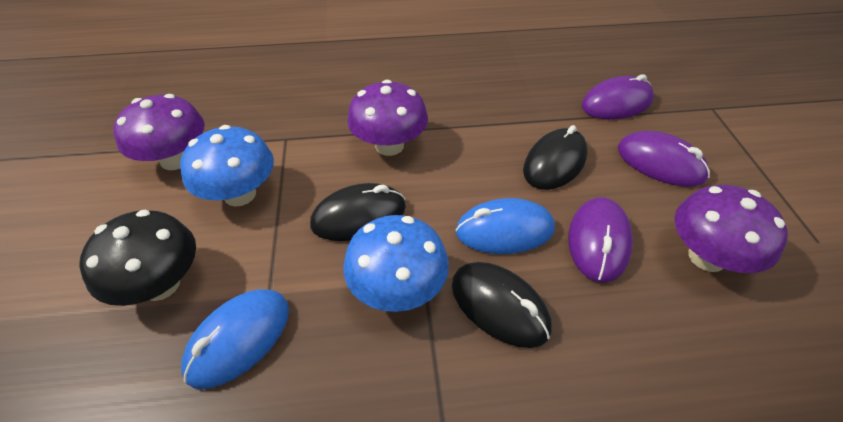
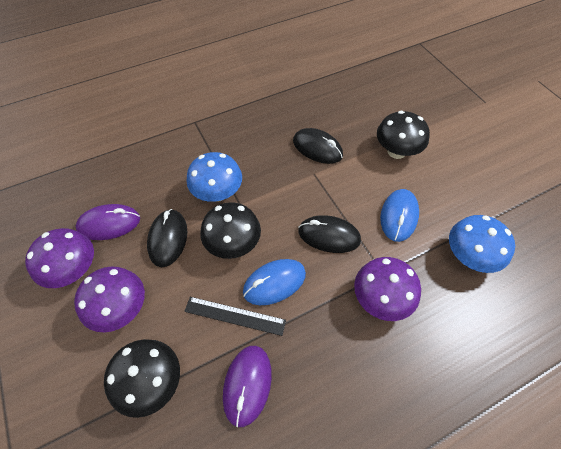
black mushroom: 1 -> 3
black ruler: 0 -> 1
purple mouse: 3 -> 2

